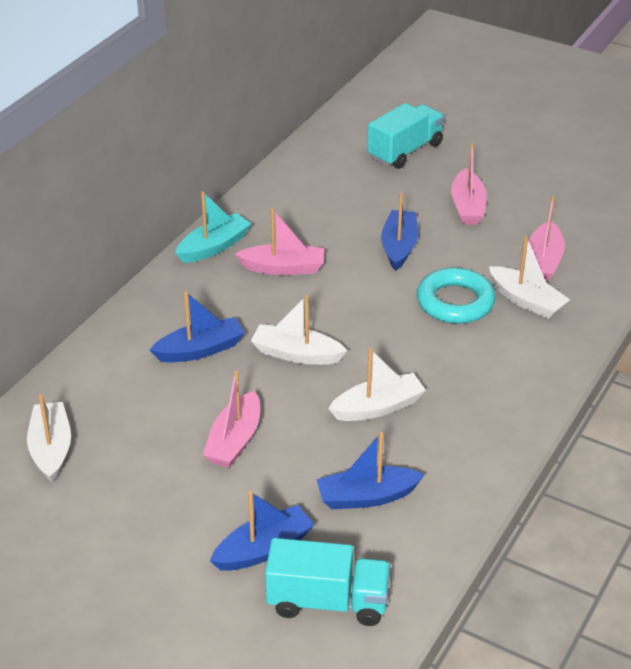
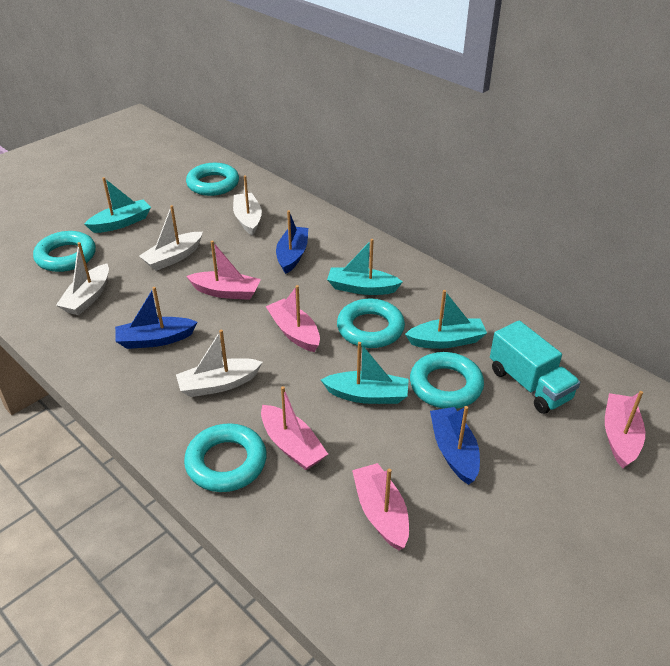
blue boat: 4 -> 3
pink boat: 4 -> 5
turquoise boat: 1 -> 4
turquoise ring: 1 -> 5
turquoise truck: 2 -> 1

